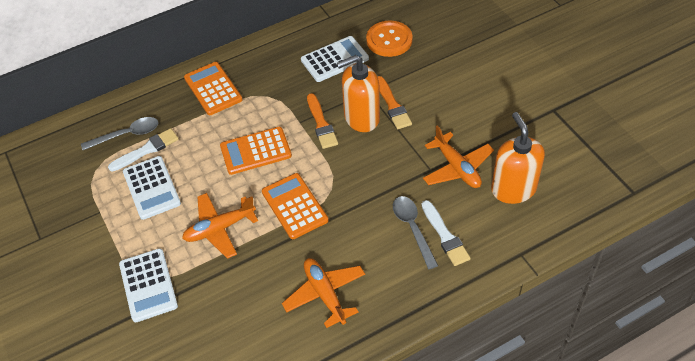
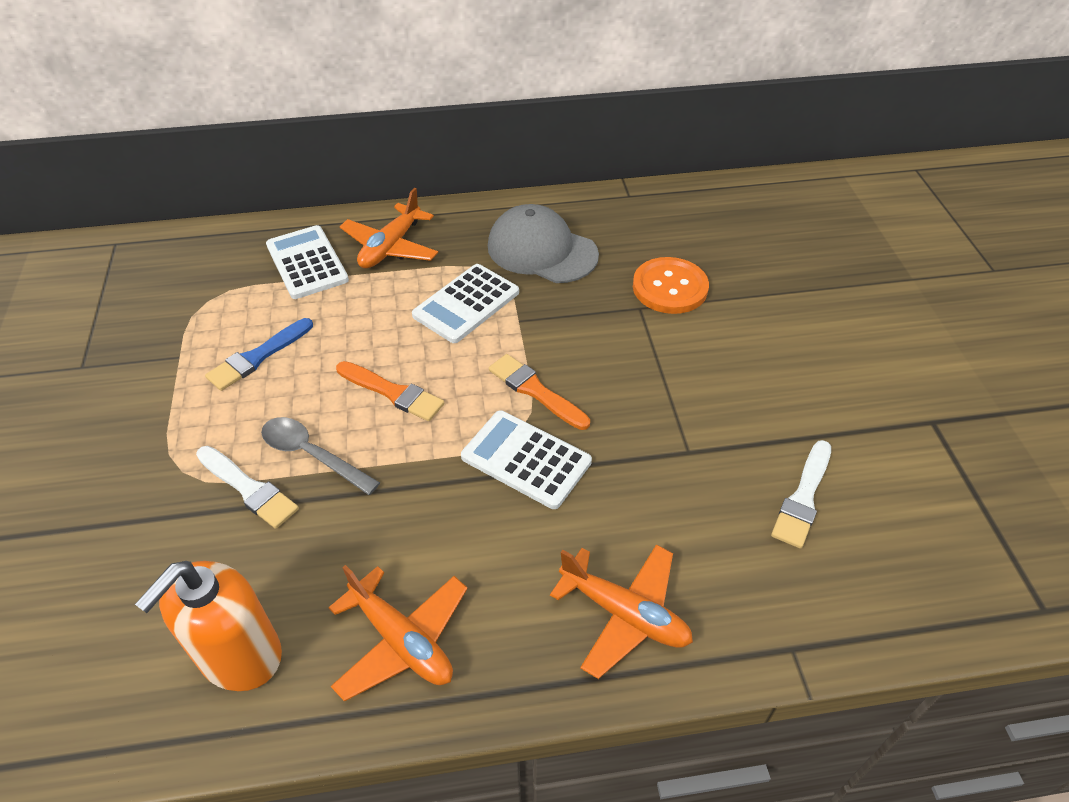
blue brush: 0 -> 1
grey cap: 0 -> 1
grey spoon: 2 -> 1
orange calculator: 3 -> 0
orange soap dispenser: 2 -> 1

